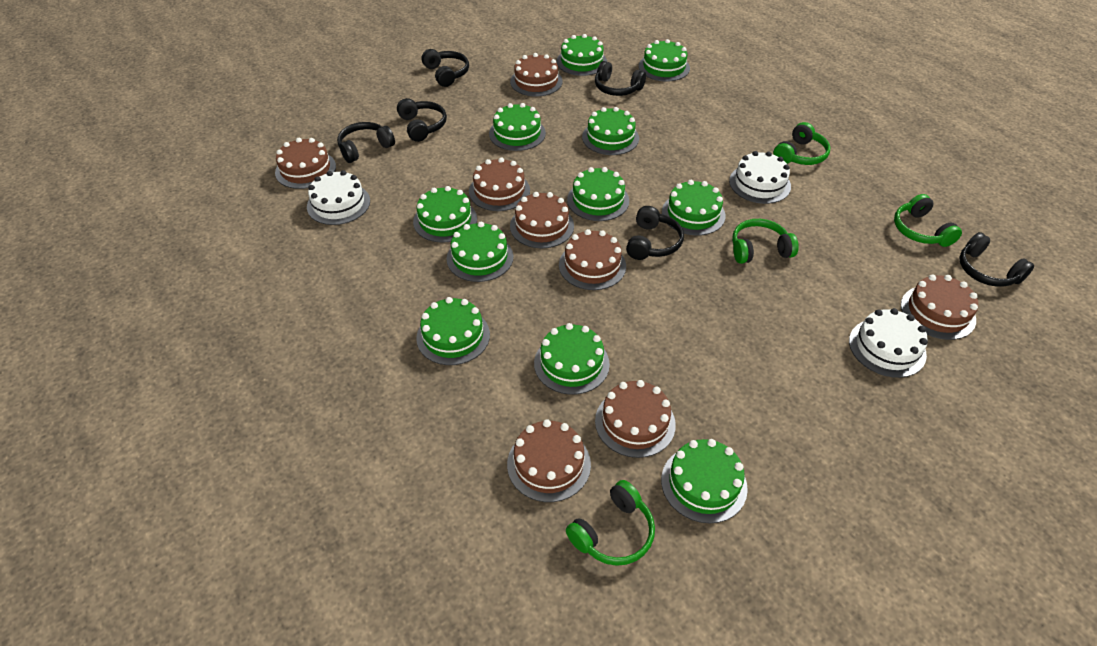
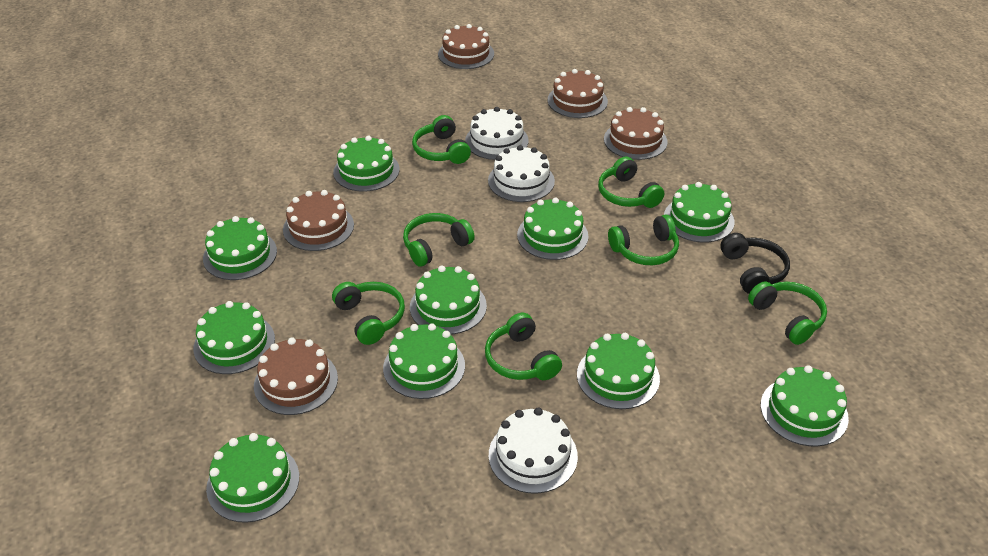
black headphones: 6 -> 1
brown cake: 8 -> 5
green cake: 11 -> 10
green headphones: 4 -> 7

